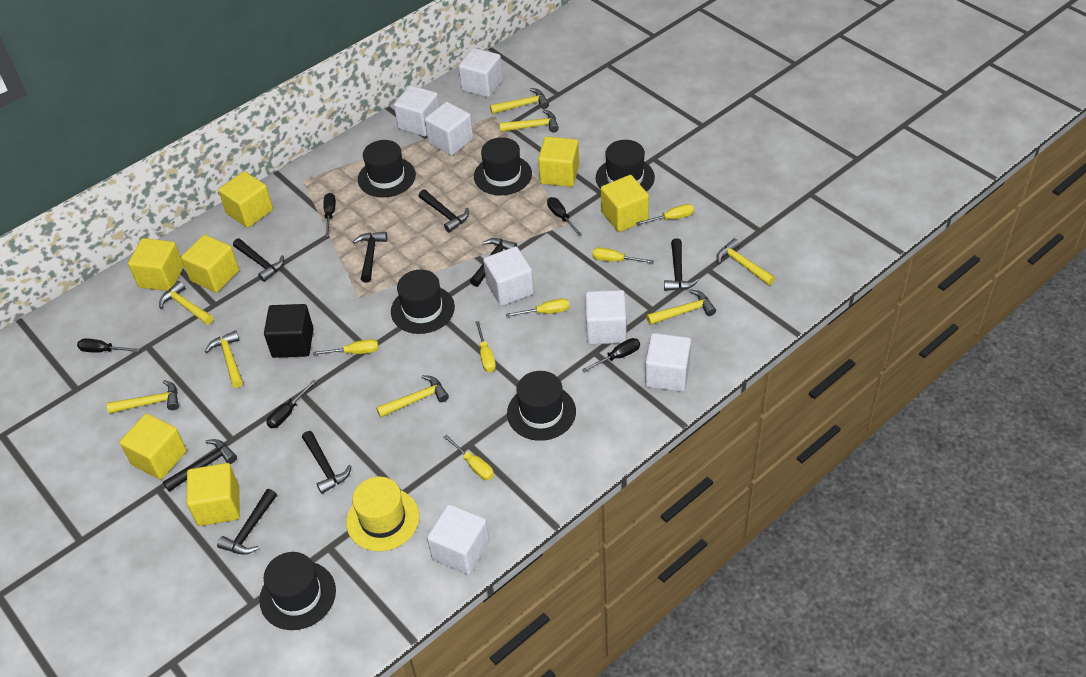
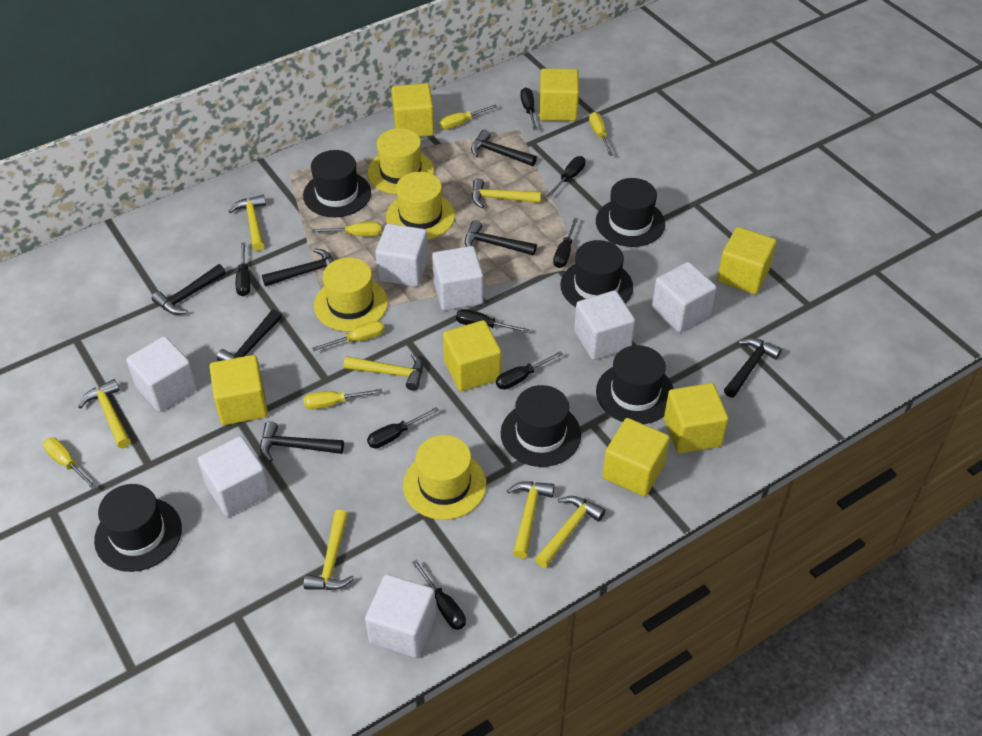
black cube: 1 -> 0
black hammer: 8 -> 7
black screwdriver: 5 -> 8
yellow hammer: 8 -> 7
yellow hat: 1 -> 4

